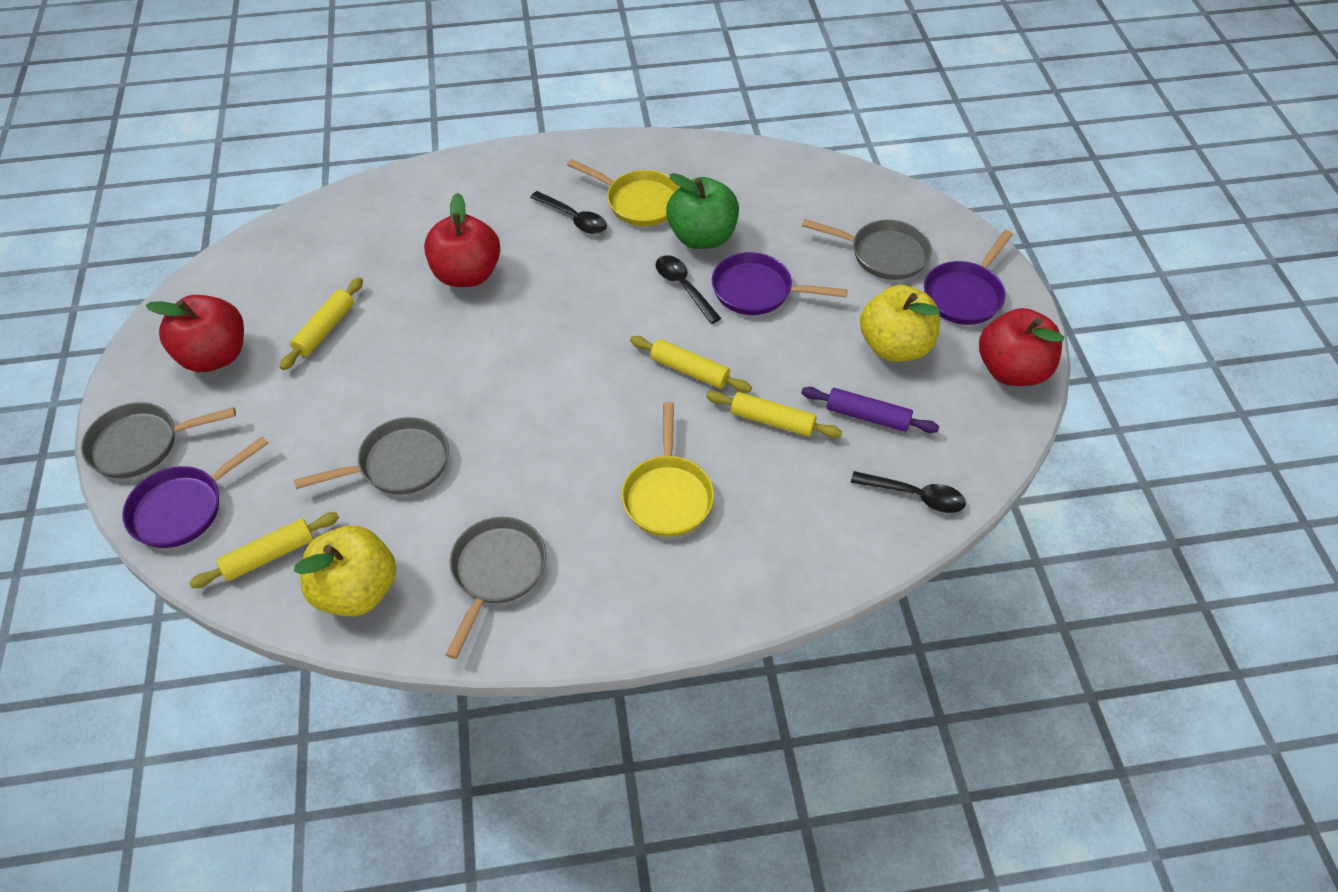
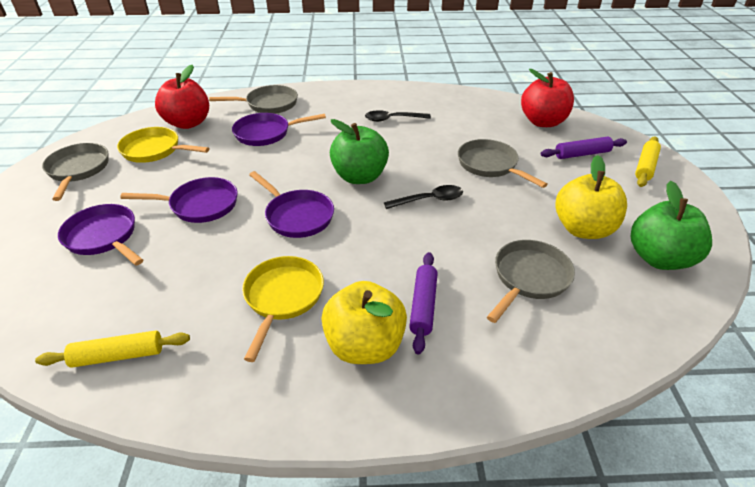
black spoon: 3 -> 2
green apple: 1 -> 2
purple pan: 3 -> 4
purple rolling pin: 1 -> 2
red apple: 3 -> 2
yellow rolling pin: 4 -> 2

